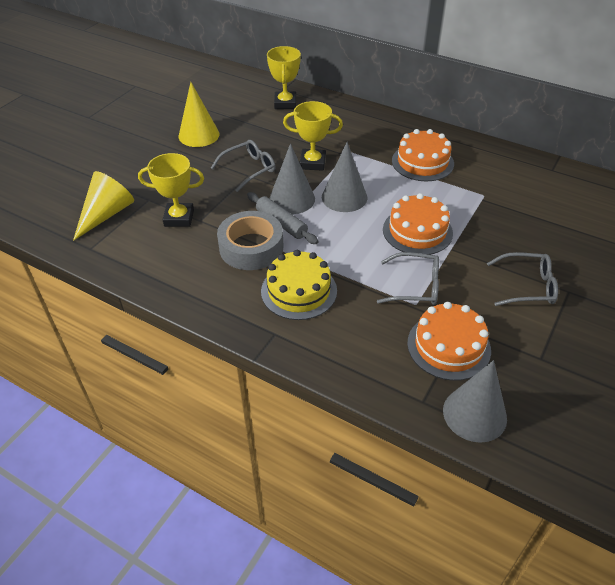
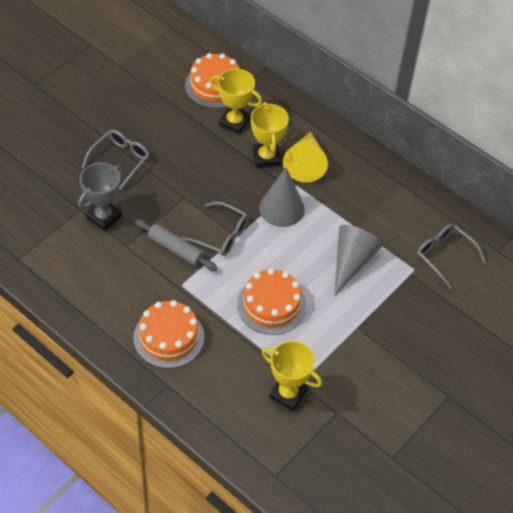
grey cone: 3 -> 2
grey tape: 1 -> 0
grey trophy: 0 -> 1
yellow cake: 1 -> 0
yellow cone: 2 -> 1

